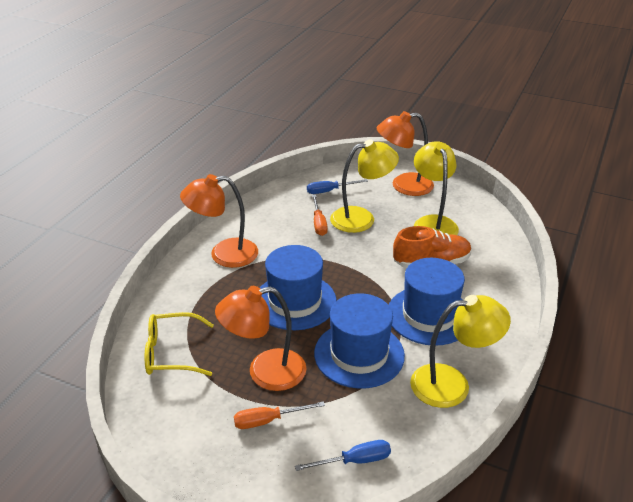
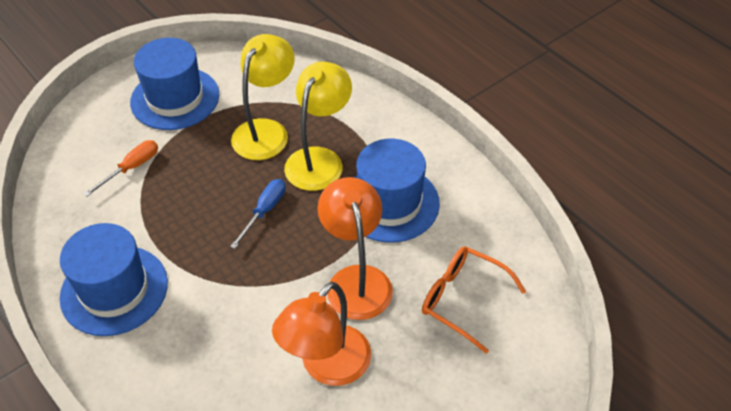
blue screwdriver: 2 -> 1
orange glasses: 0 -> 1
orange lamp: 3 -> 2
orange screwdriver: 2 -> 1
orange shoe: 1 -> 0
yellow glasses: 1 -> 0
yellow lamp: 3 -> 2

